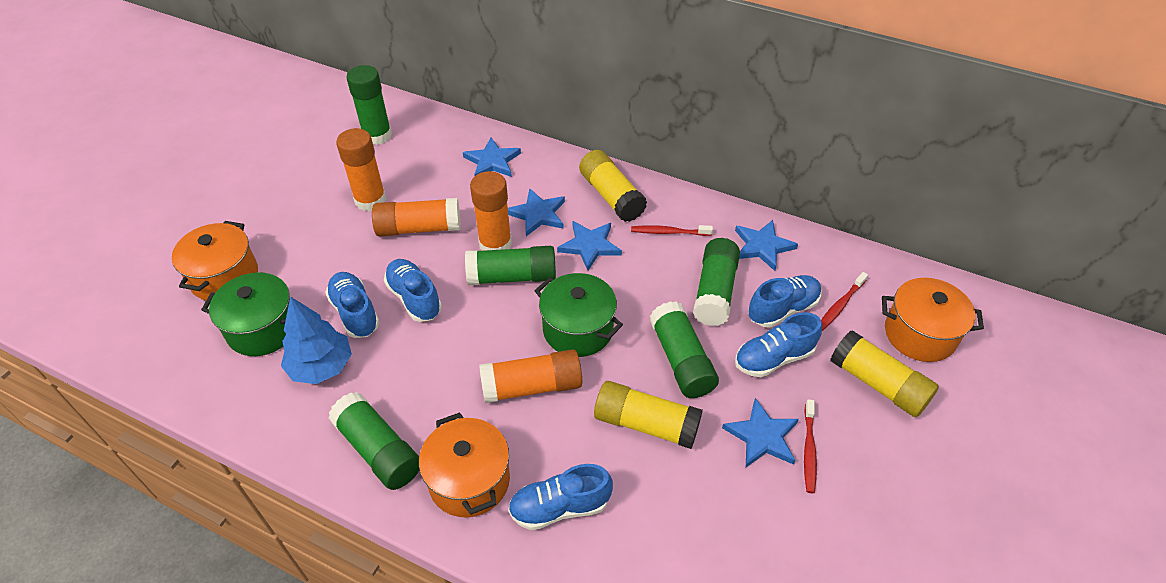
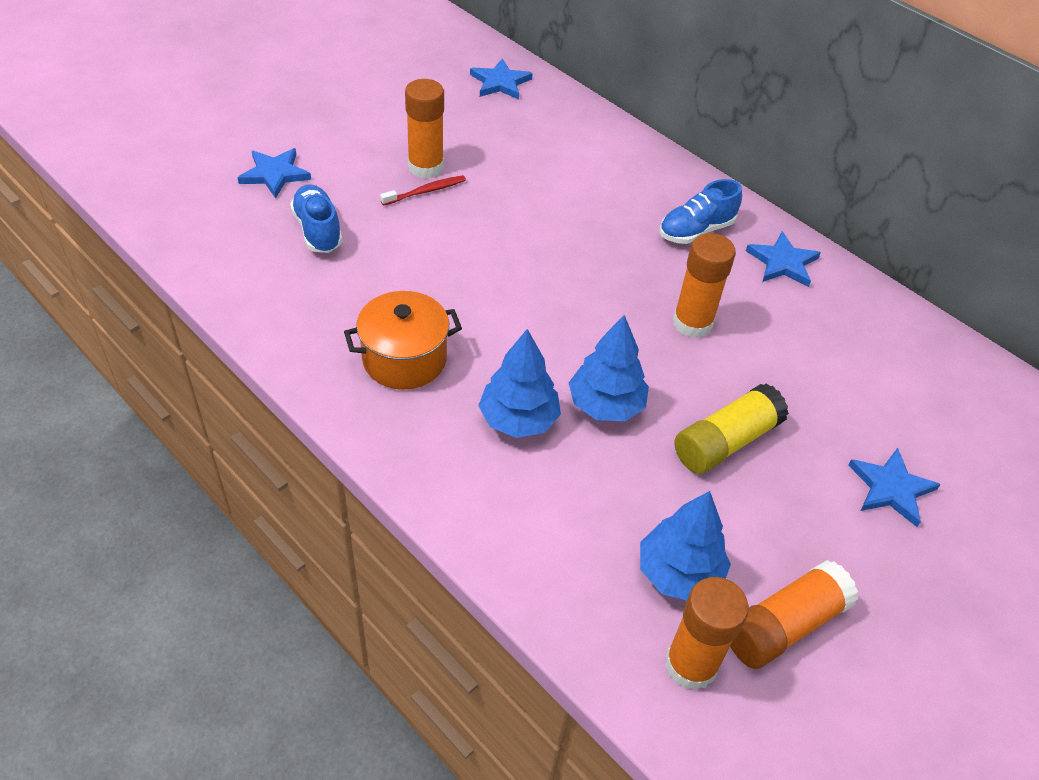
blue shoe: 5 -> 2
blue star: 5 -> 4
blue tree: 1 -> 3
green glue stick: 5 -> 0
green pot: 2 -> 0
orange pot: 3 -> 1
red toothbrush: 3 -> 1
yellow glue stick: 3 -> 1

